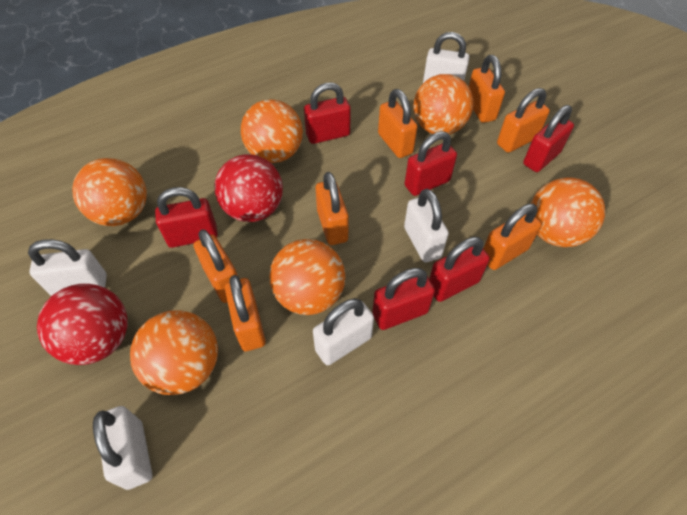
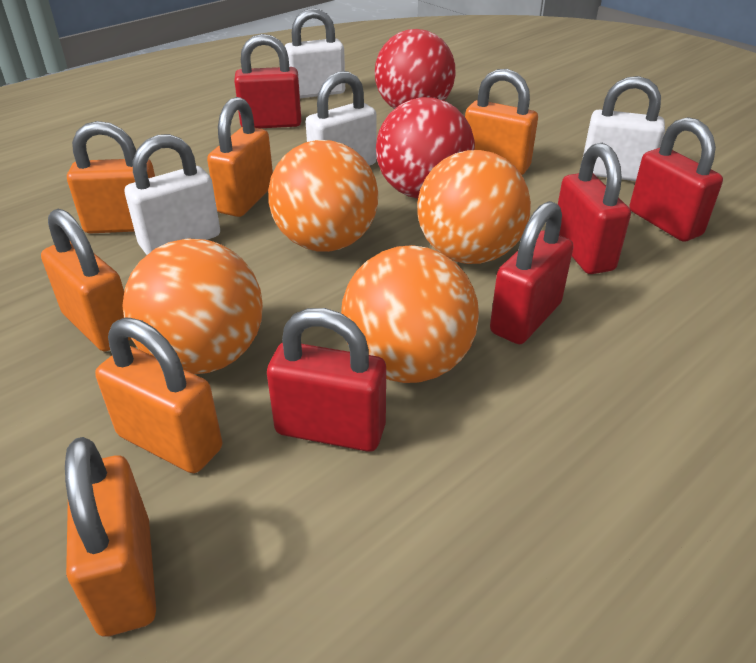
orange ball: 6 -> 4
orange padlock: 7 -> 6
red padlock: 6 -> 5
white padlock: 5 -> 4

